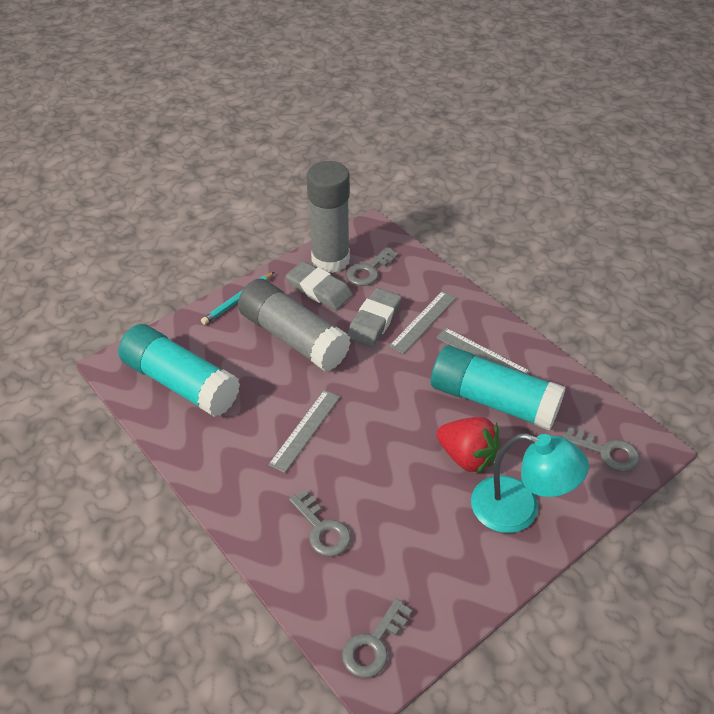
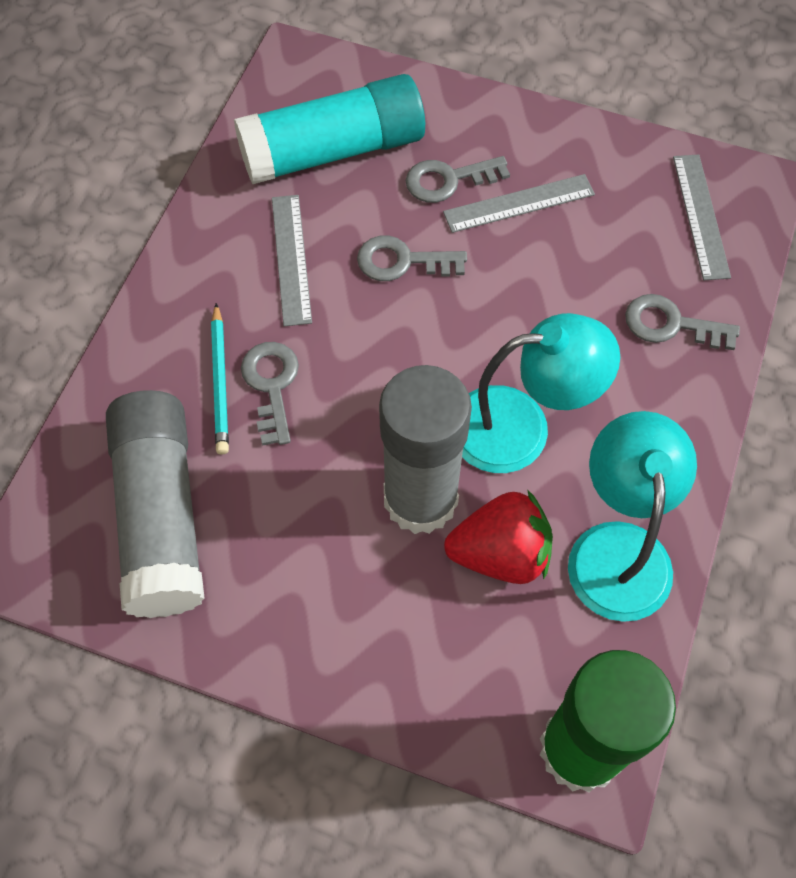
green glue stick: 0 -> 1
grey eraser: 2 -> 0
turquoise glue stick: 2 -> 1
turquoise lamp: 1 -> 2

